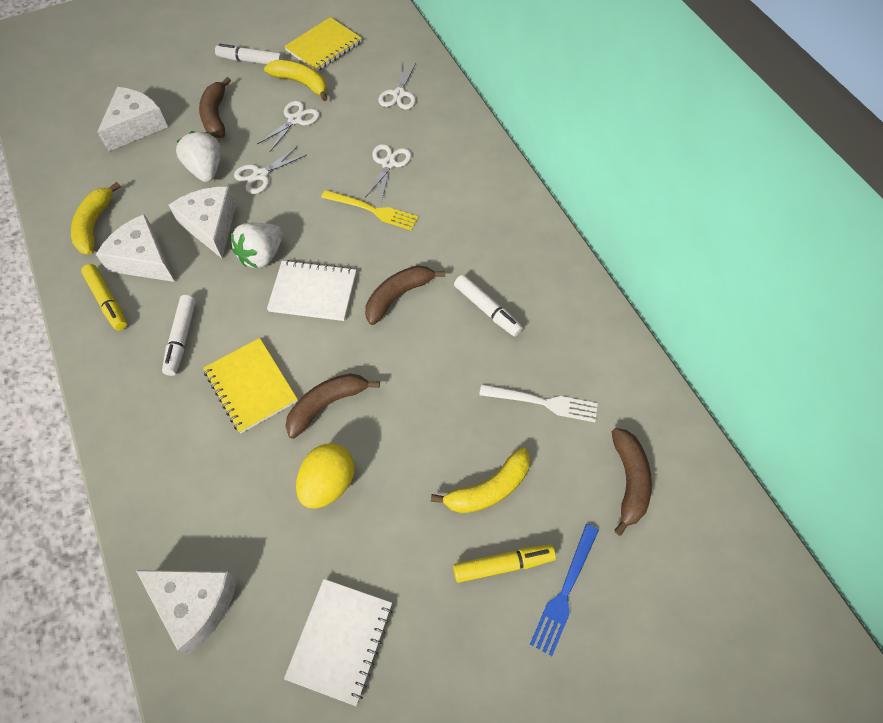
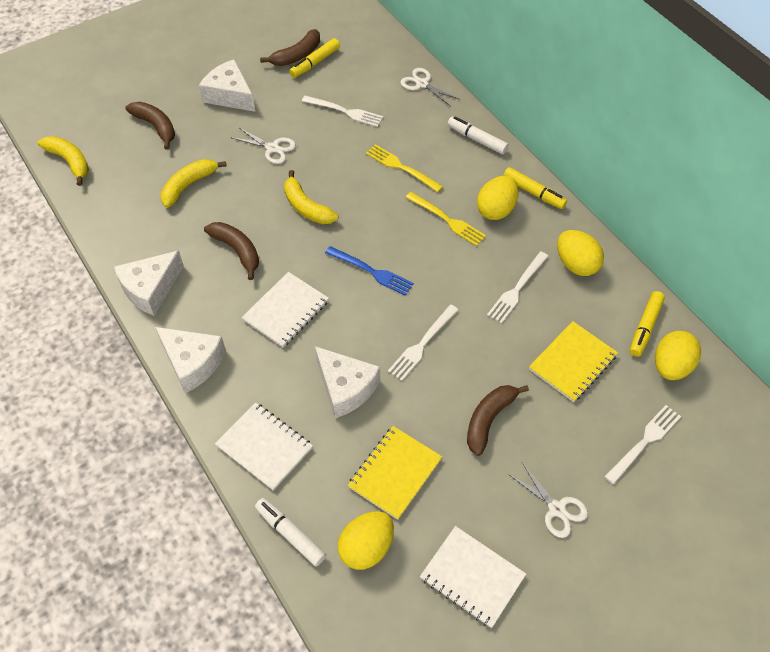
white fork: 1 -> 4
white marker: 3 -> 2
white notebook: 2 -> 3
white scissors: 4 -> 3
white strawberry: 2 -> 0
yellow egg: 1 -> 4
yellow fork: 1 -> 2
yellow marker: 2 -> 3

